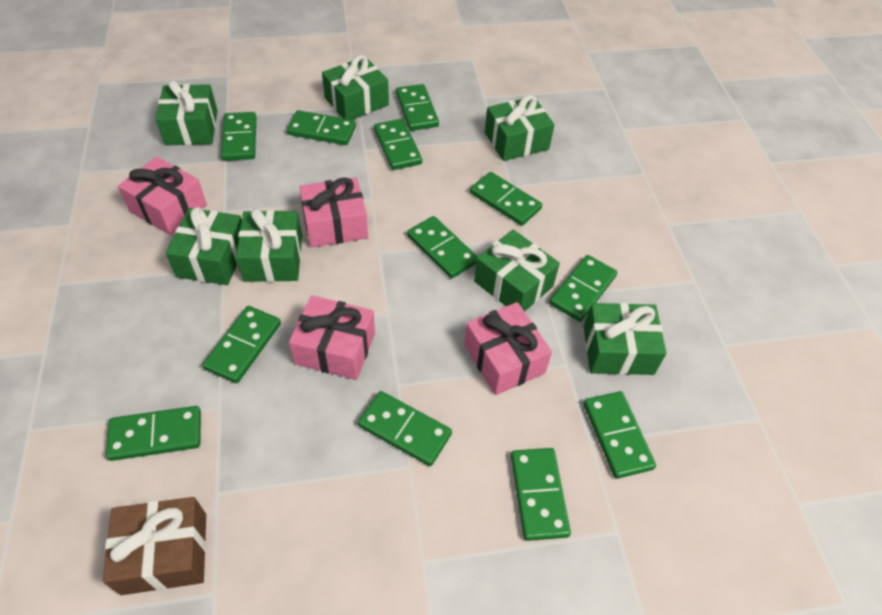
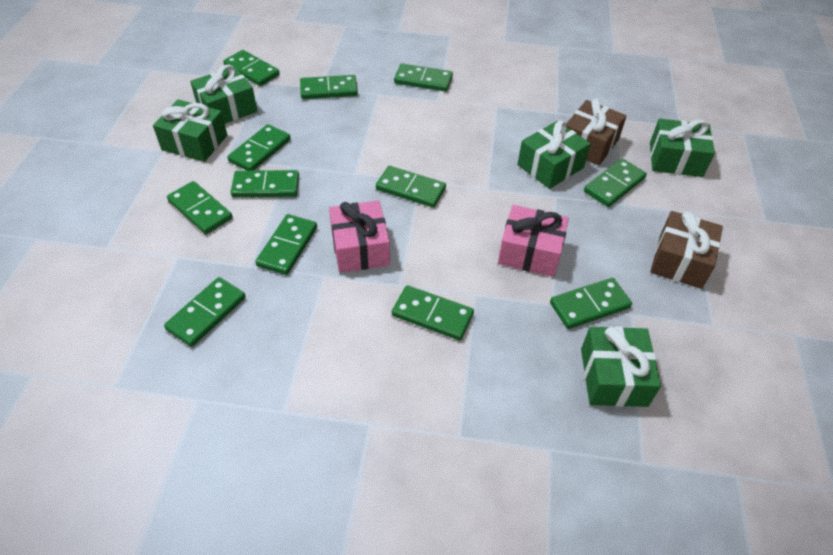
brown gift: 1 -> 2
green gift: 7 -> 5
pink gift: 4 -> 2

